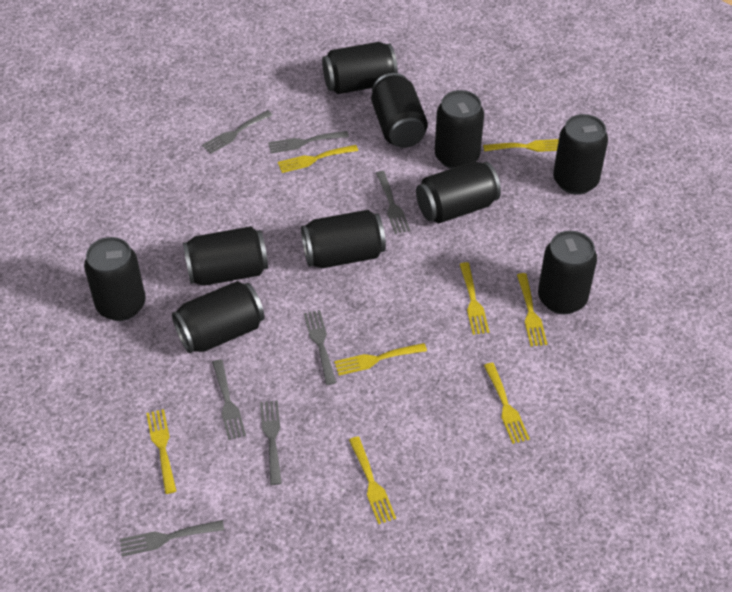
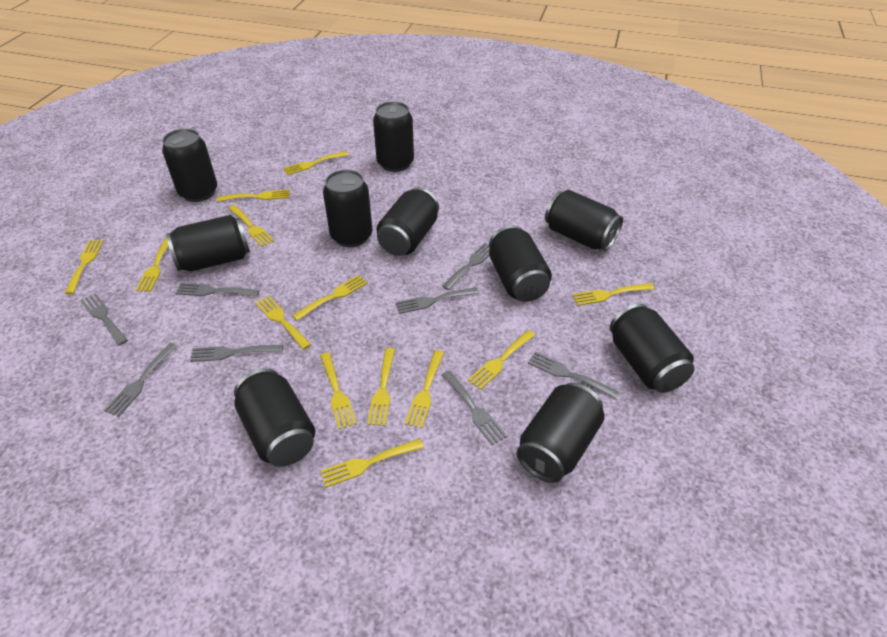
grey fork: 7 -> 8
yellow fork: 8 -> 13

